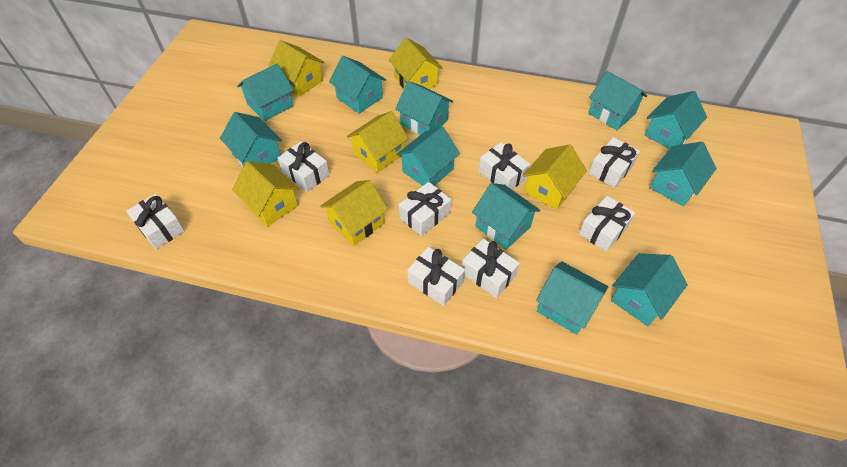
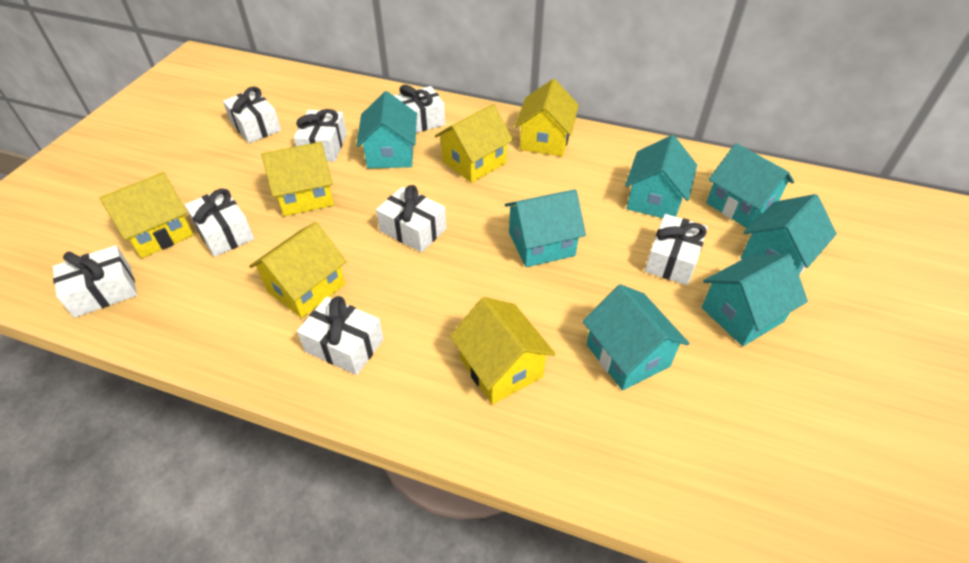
turquoise house: 11 -> 7

